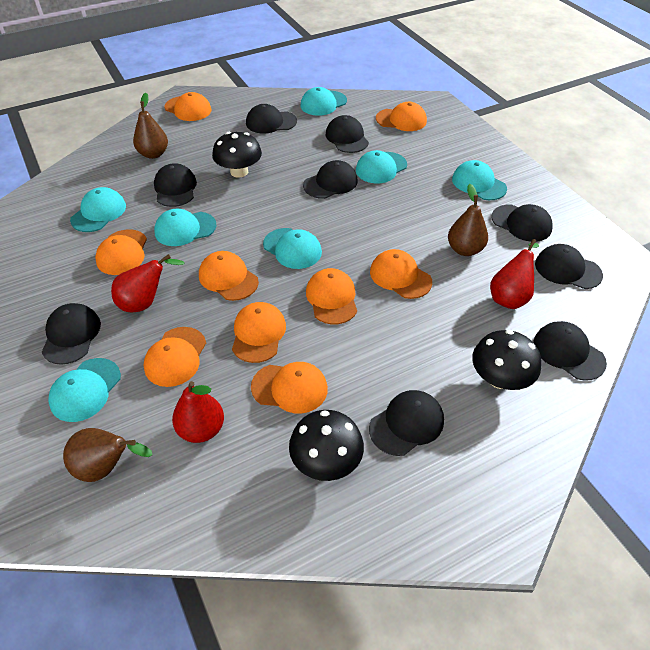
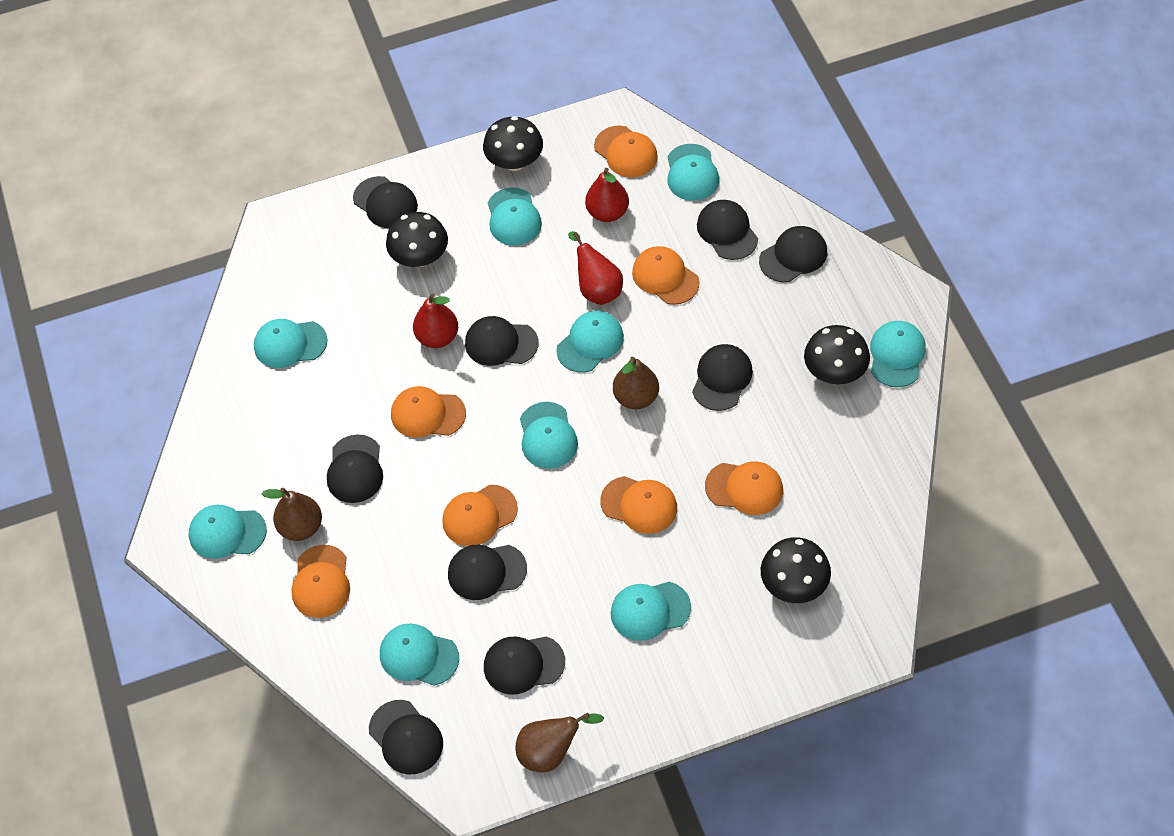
black mushroom: 3 -> 4
orange cap: 9 -> 7
turquoise cap: 7 -> 9

